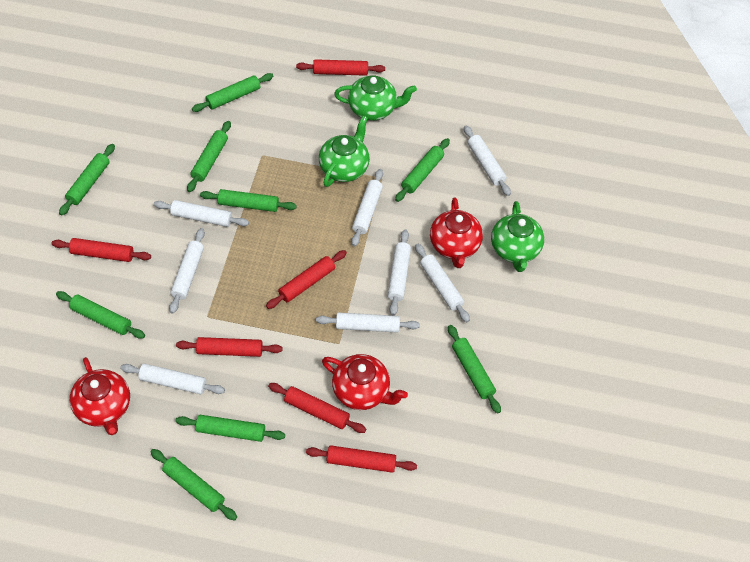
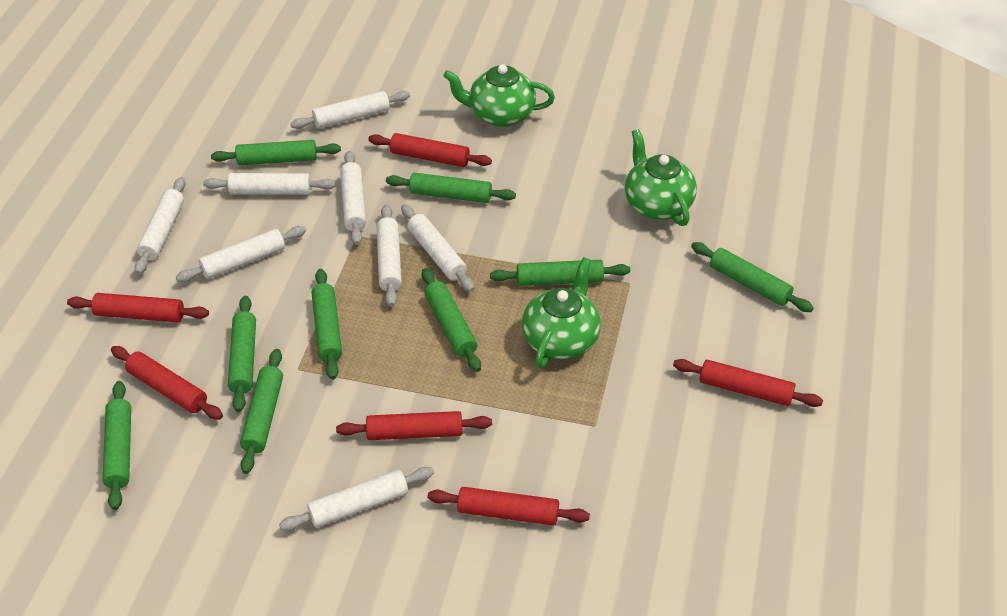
red teapot: 3 -> 0

